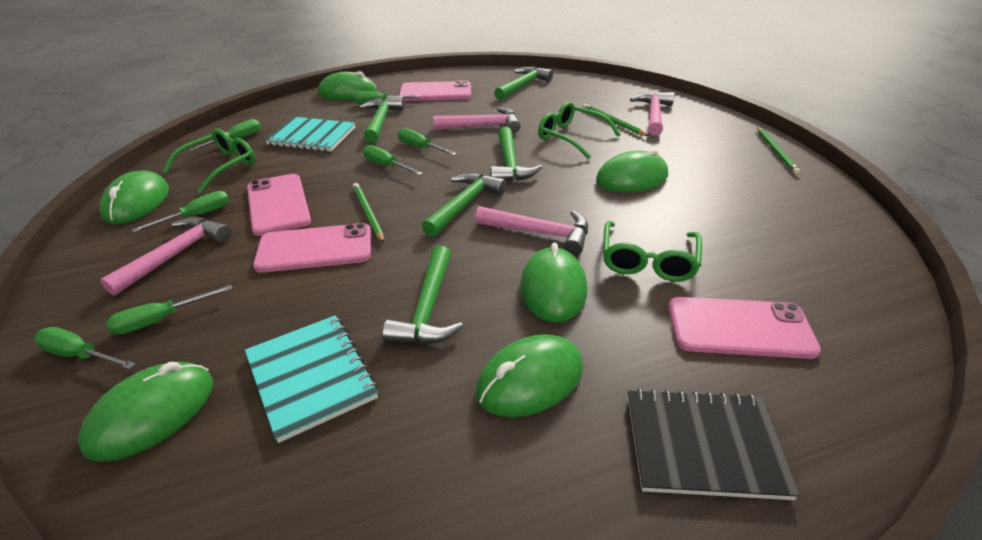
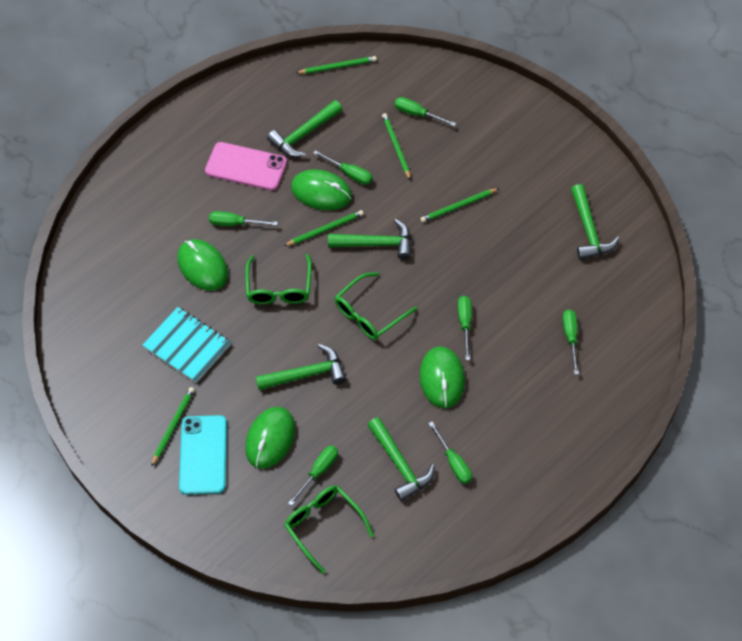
black notebook: 1 -> 0
green mouse: 6 -> 4
green pencil: 3 -> 5
pink hammer: 4 -> 0
pink phone: 4 -> 1
turquoise notebook: 2 -> 1
turquoise phone: 0 -> 1

